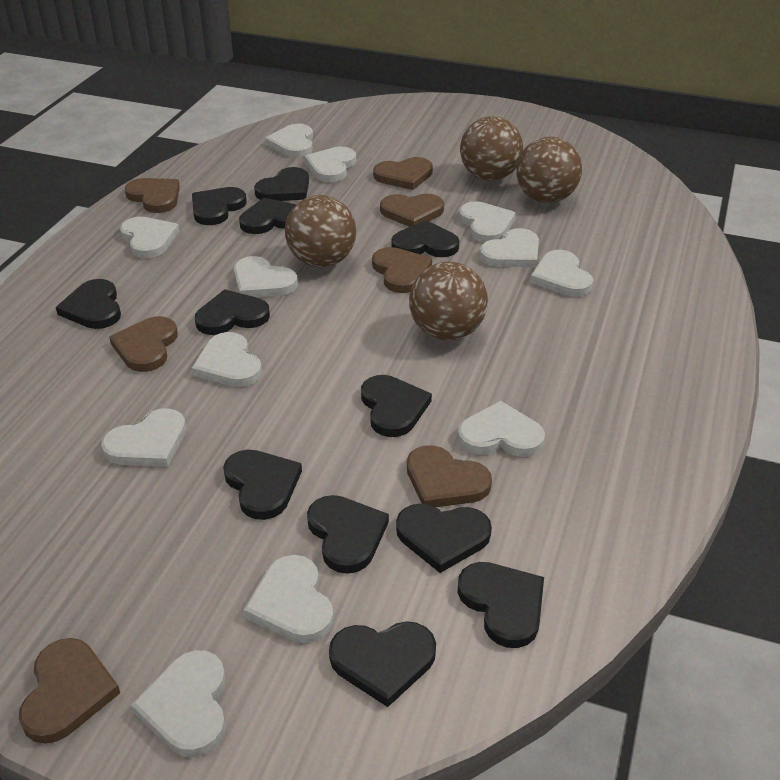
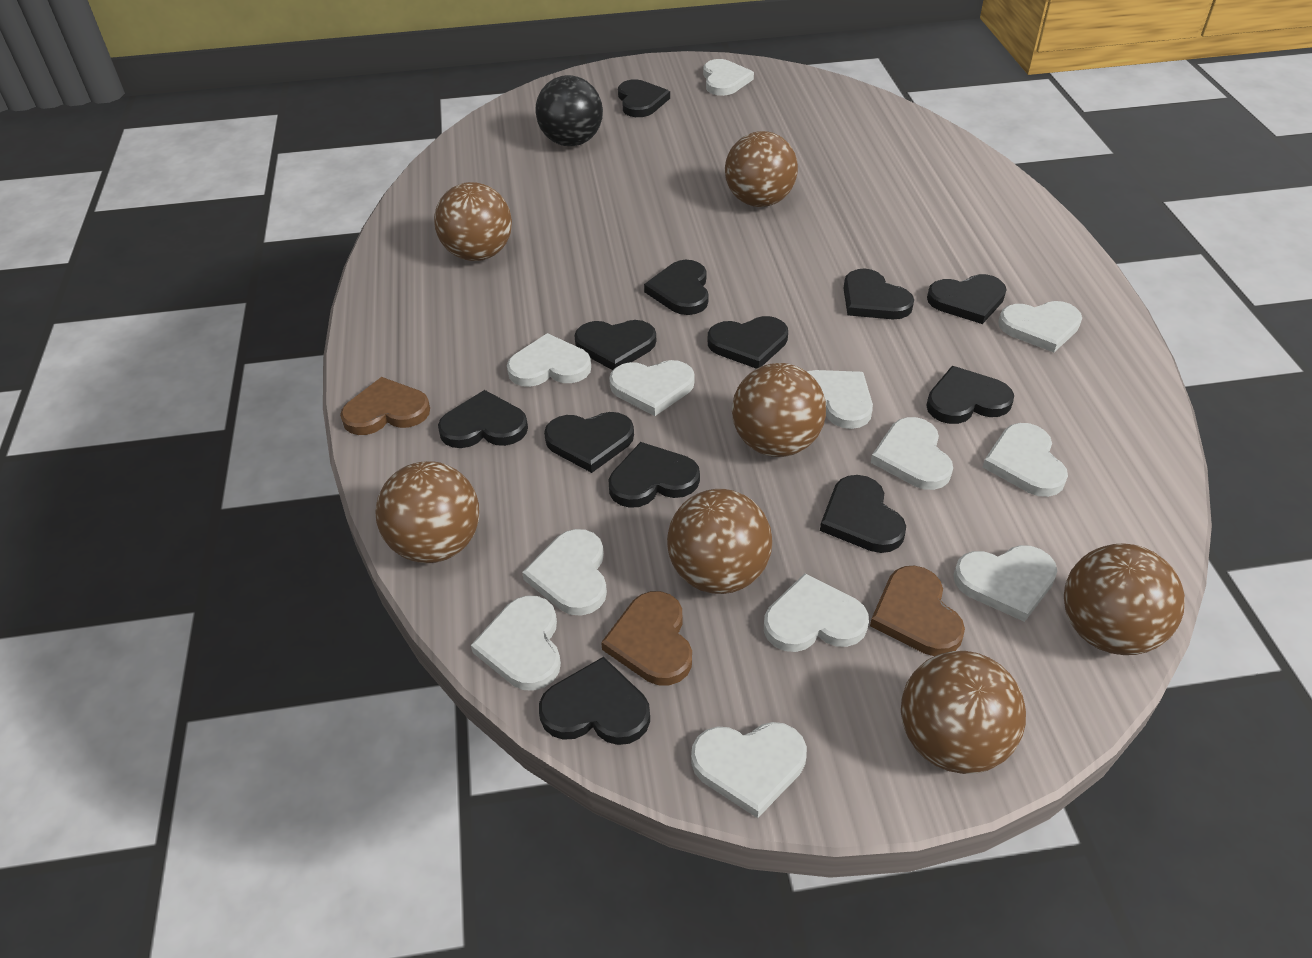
black ball: 0 -> 1
brown ball: 4 -> 7
brown heart: 7 -> 3

